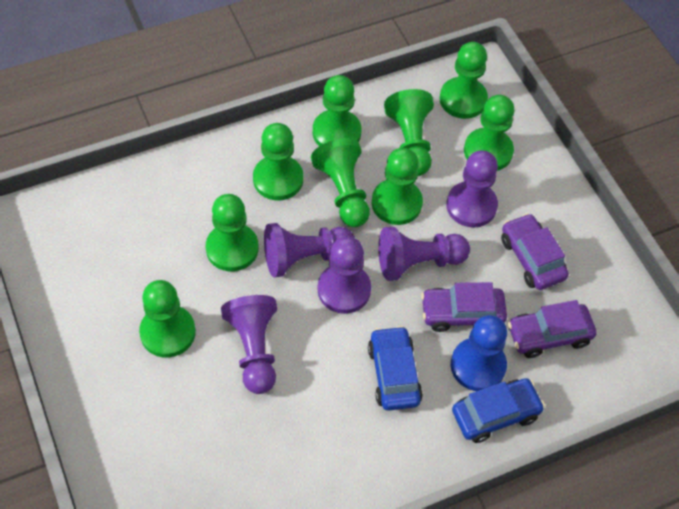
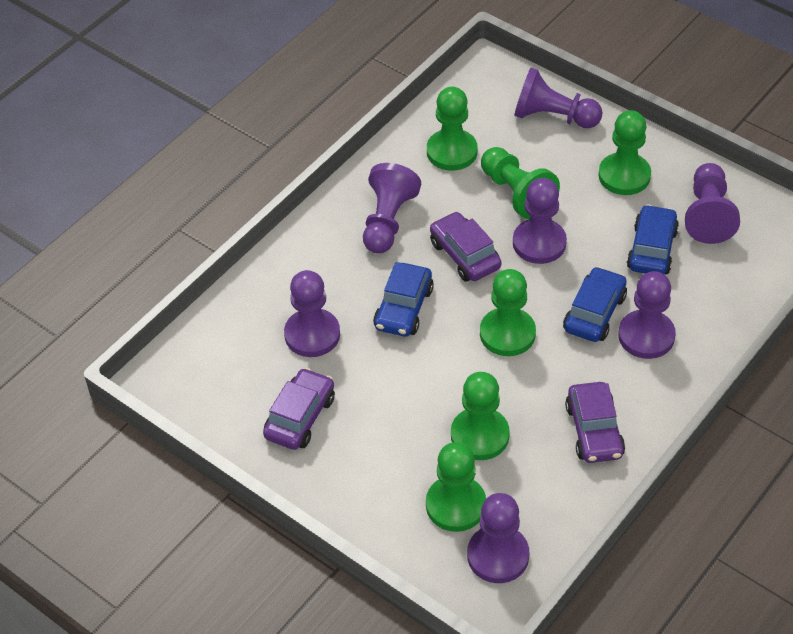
blue car: 2 -> 3
blue pawn: 1 -> 0
green pawn: 9 -> 6
purple pawn: 5 -> 7

